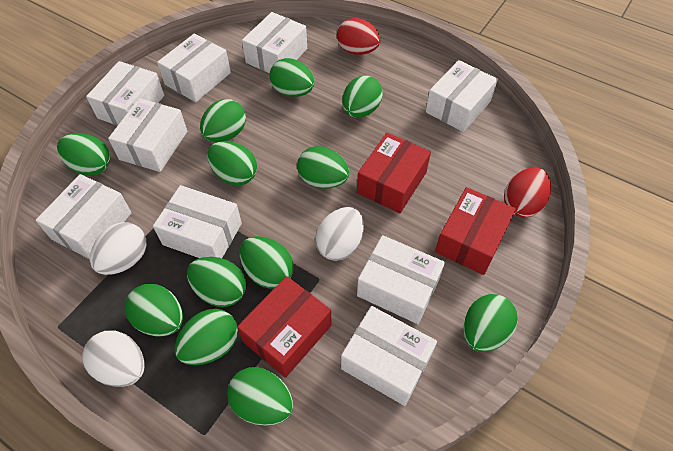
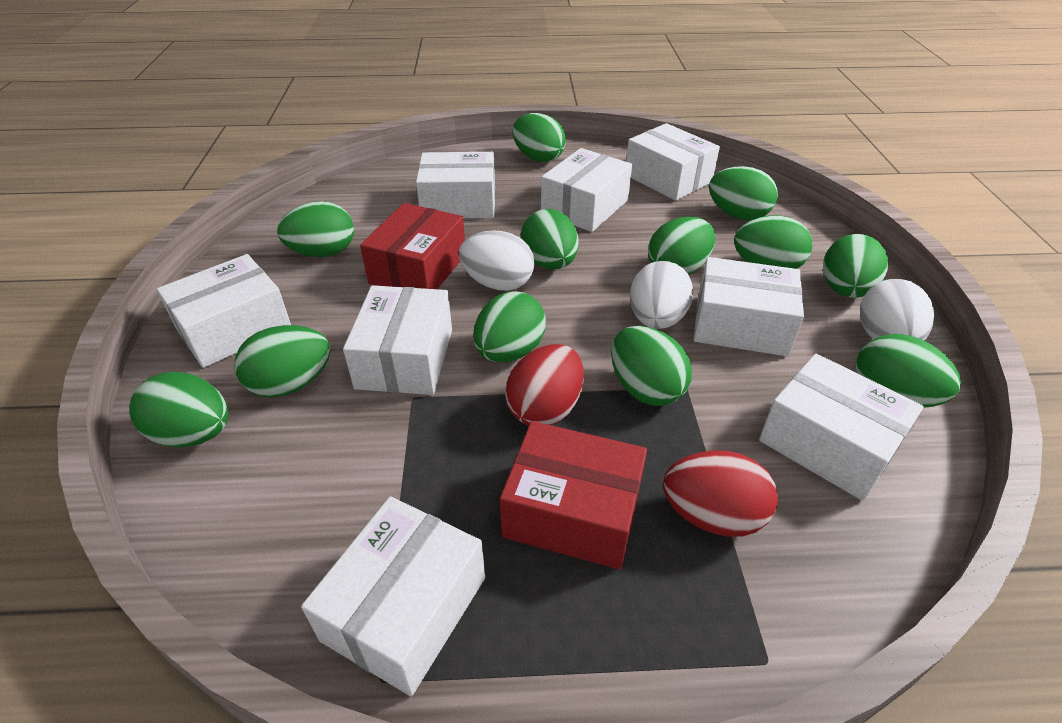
red box: 3 -> 2
white box: 9 -> 8

